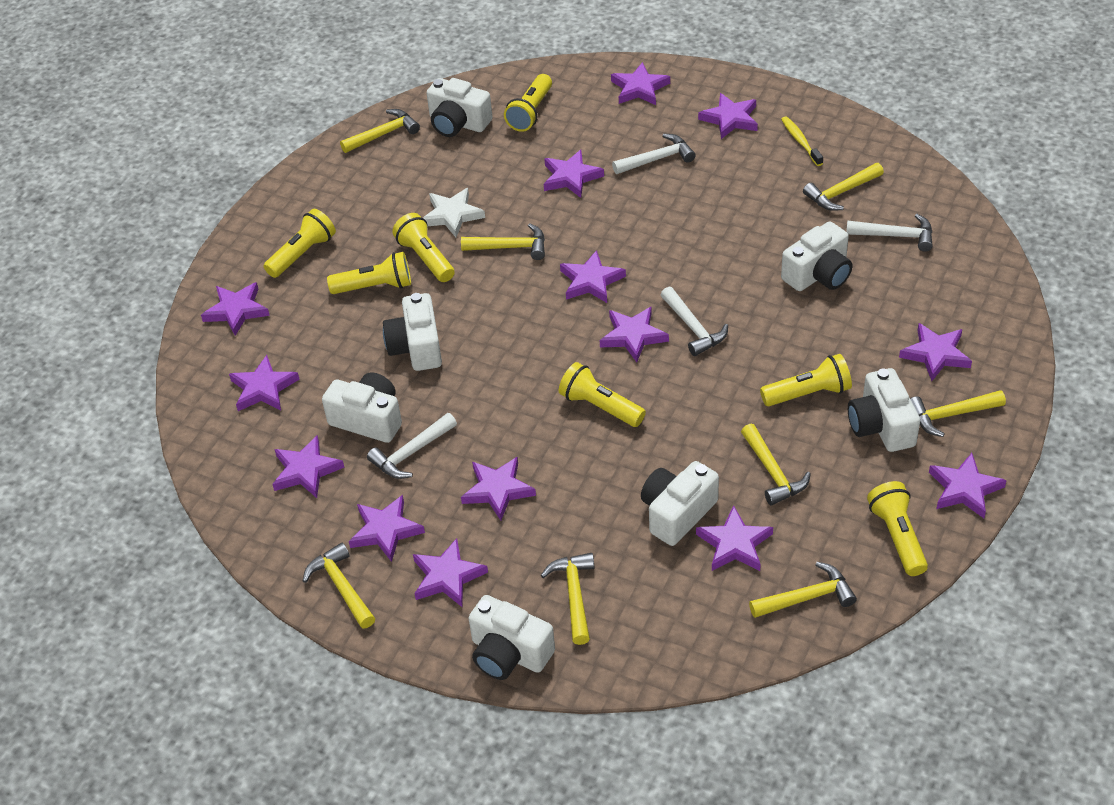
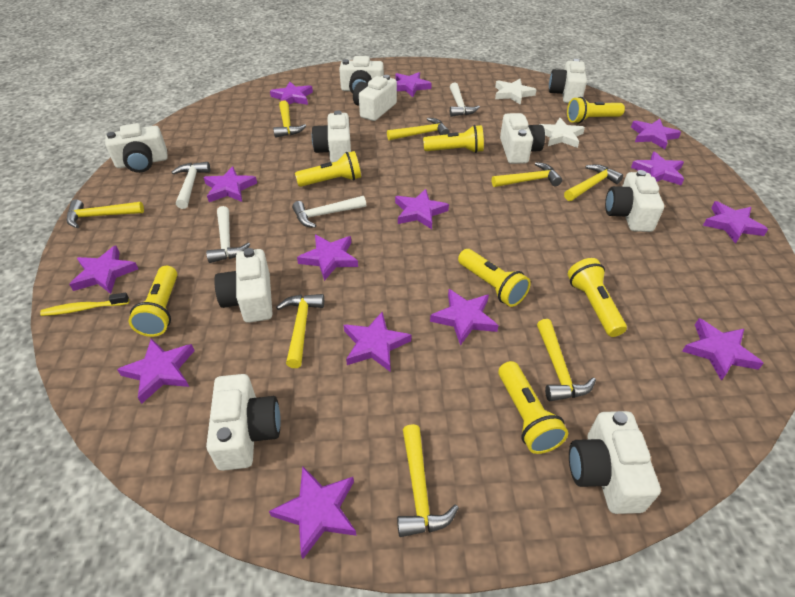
white camera: 7 -> 10
white star: 1 -> 2

